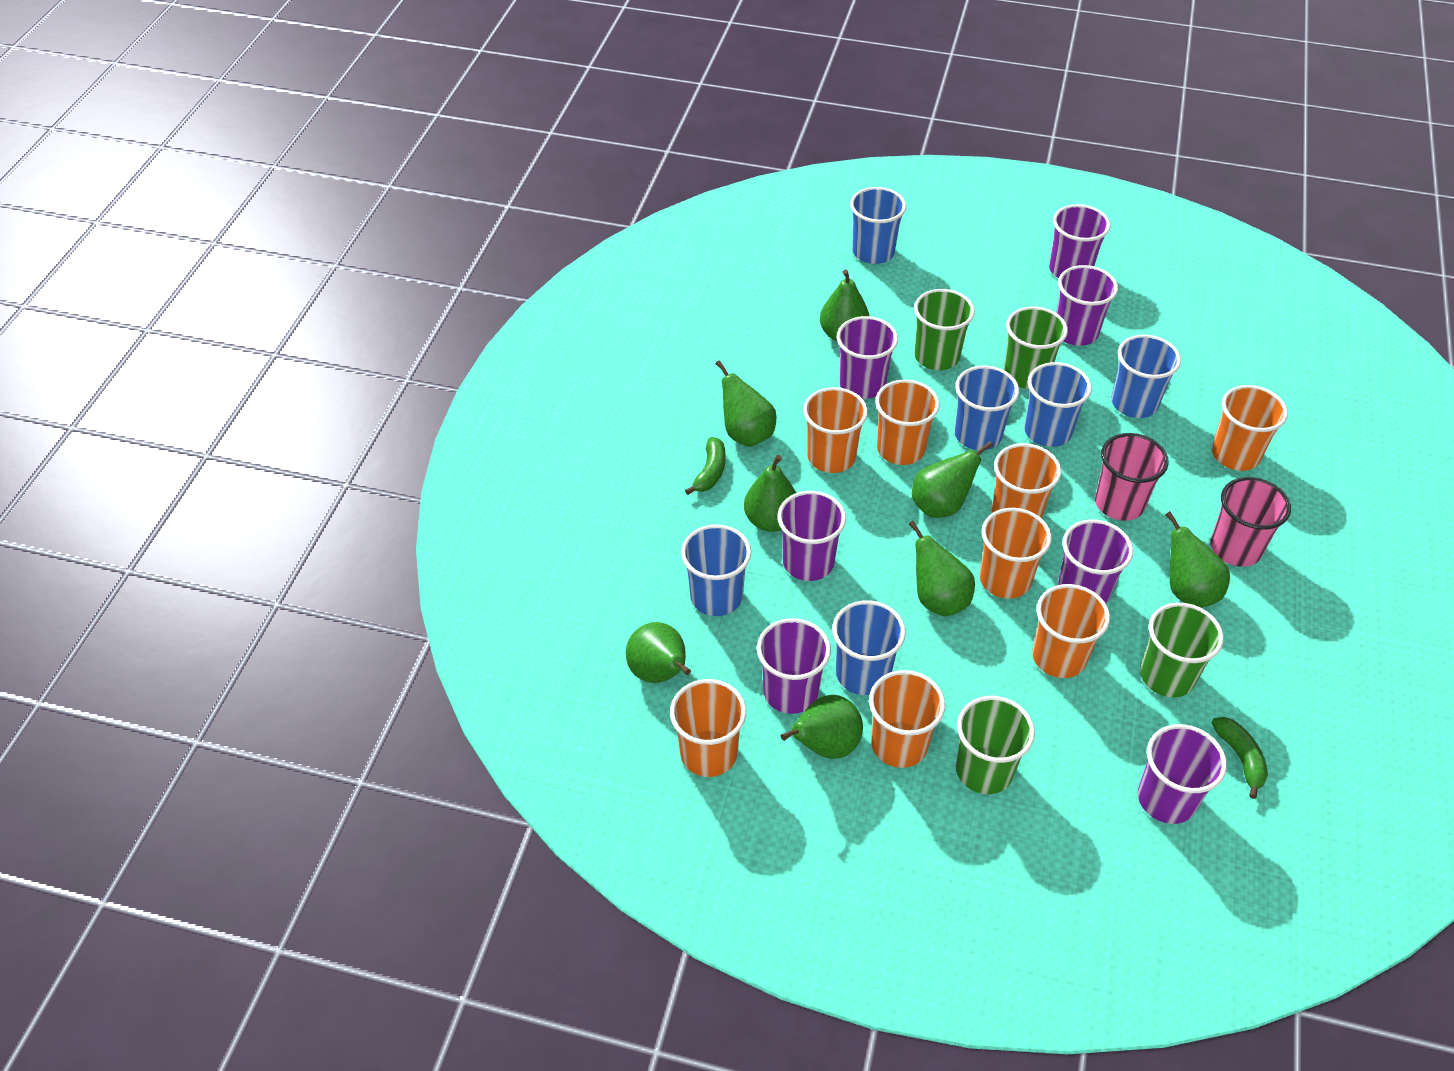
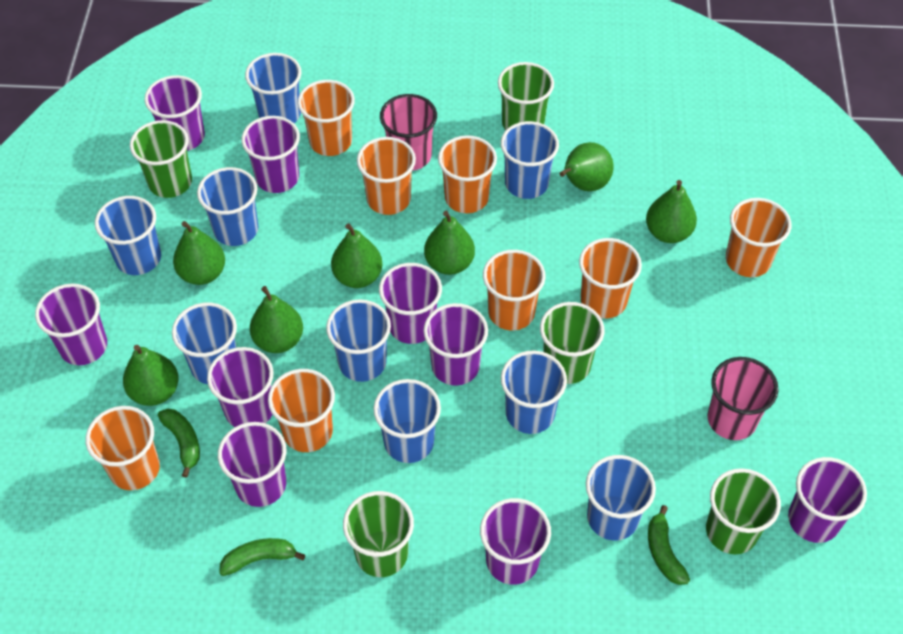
blue cup: 6 -> 9
green banana: 2 -> 3
green cup: 4 -> 5
green pear: 8 -> 7
purple cup: 7 -> 9

